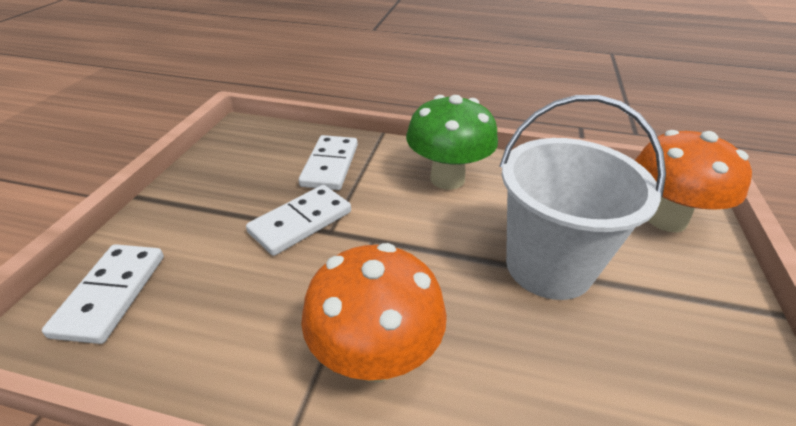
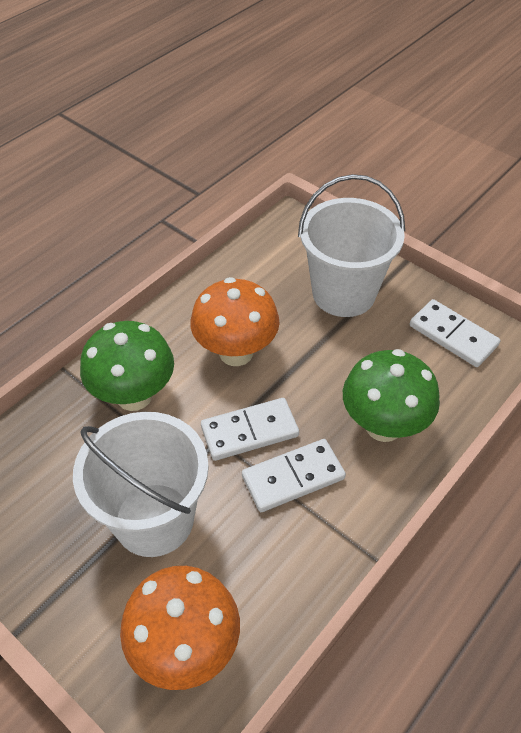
green mushroom: 1 -> 2
white bucket: 1 -> 2

